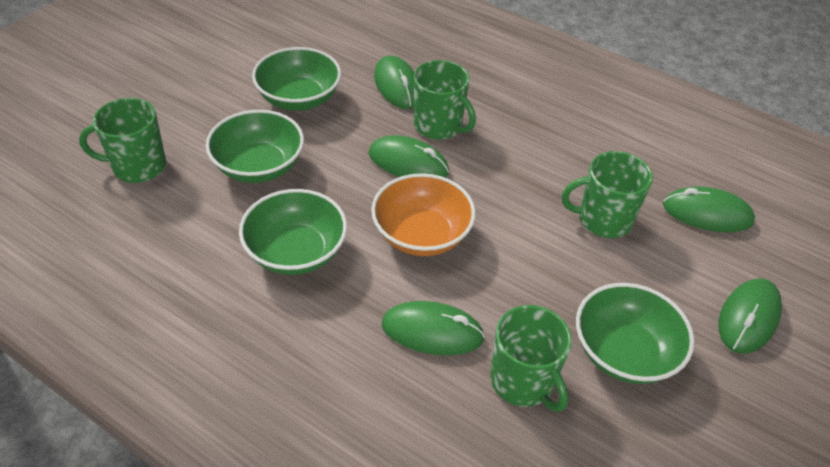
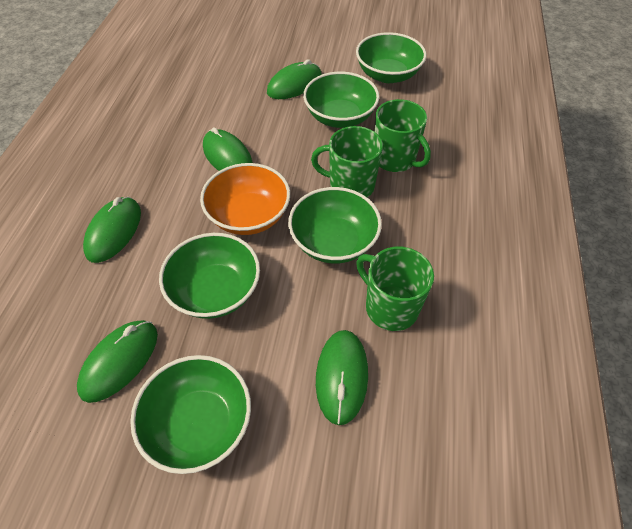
green bowl: 4 -> 5
green mug: 4 -> 3

